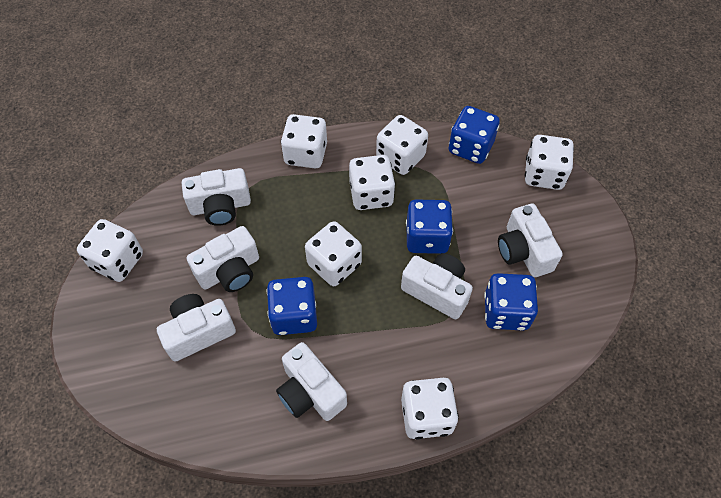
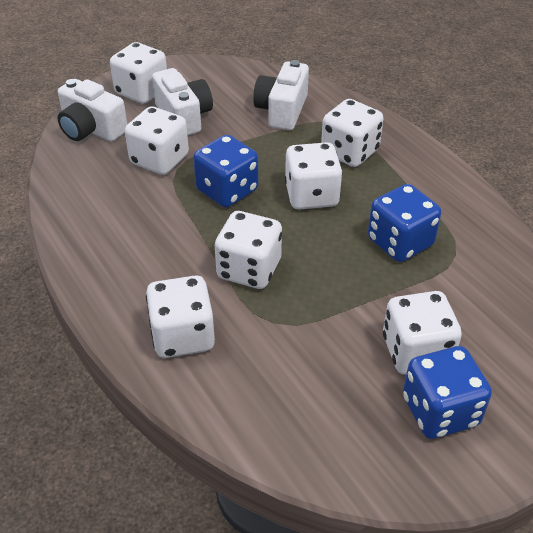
blue dice: 4 -> 3
white camera: 6 -> 3

